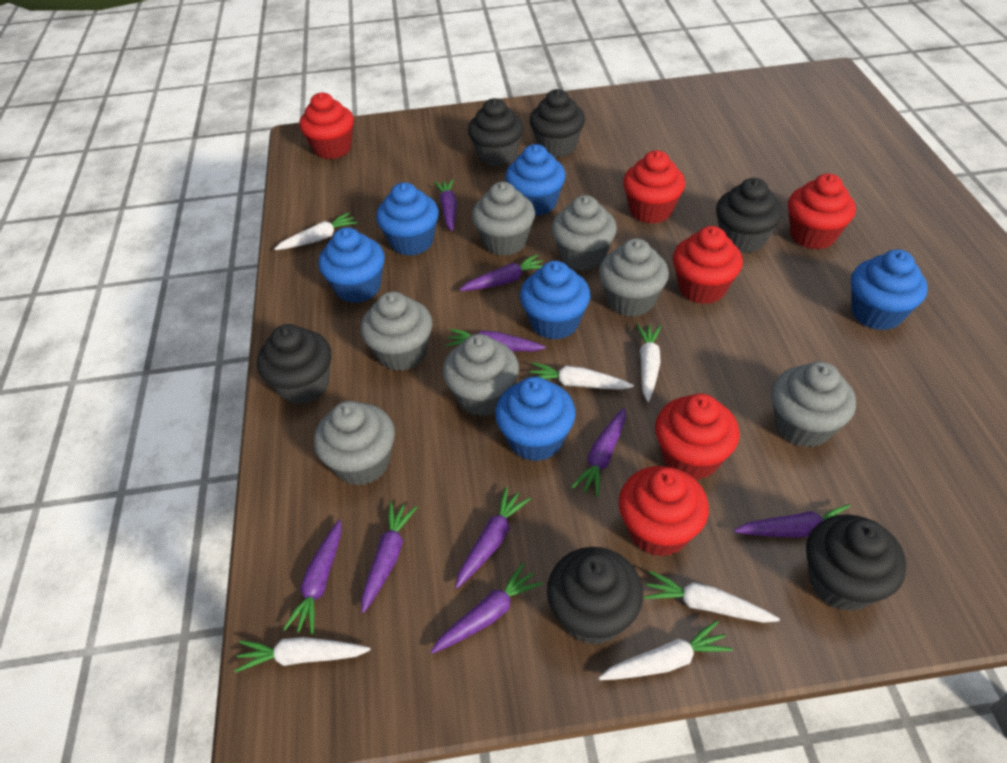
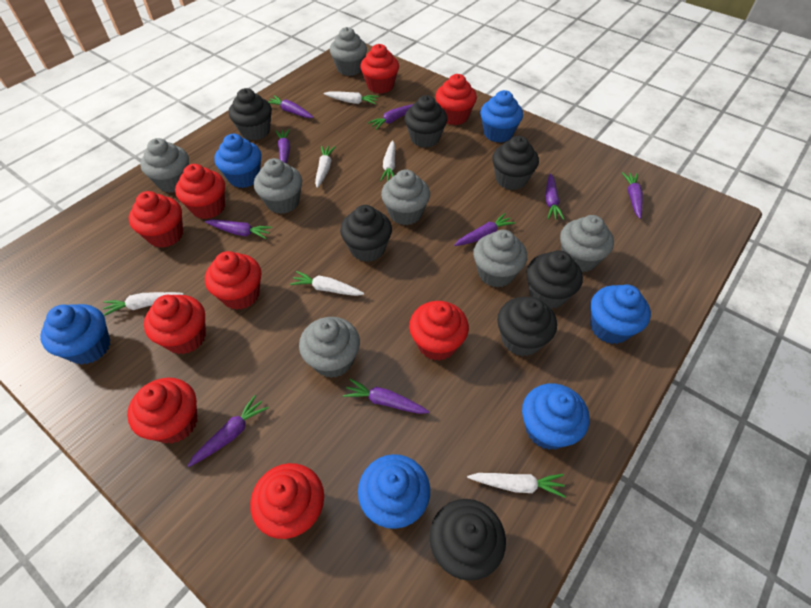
black cupcake: 6 -> 7
red cupcake: 6 -> 9

